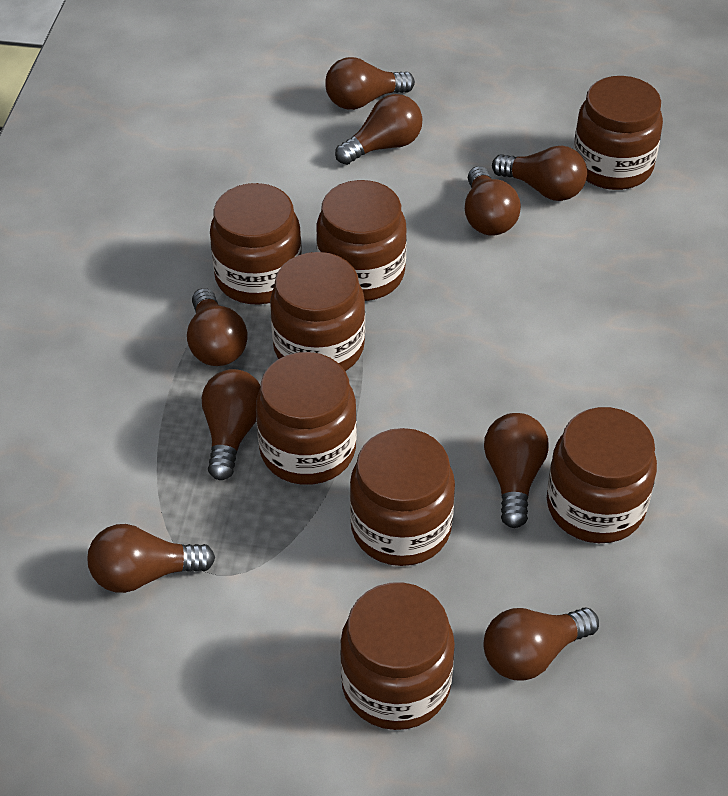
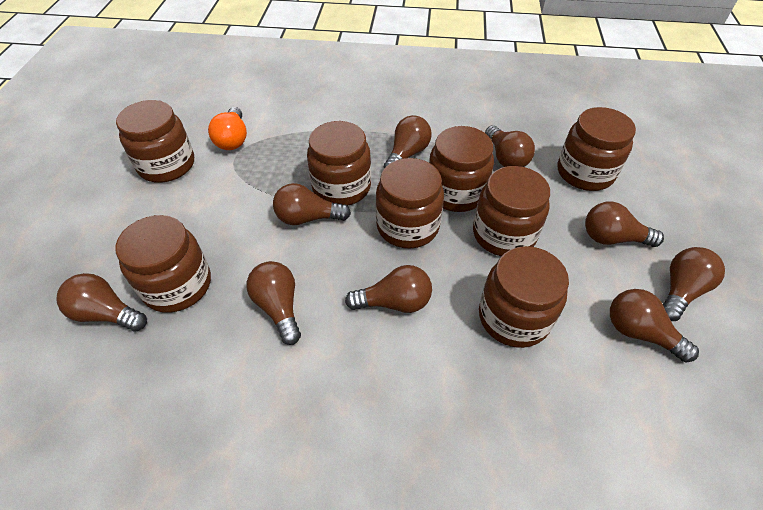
orange light bulb: 0 -> 1

